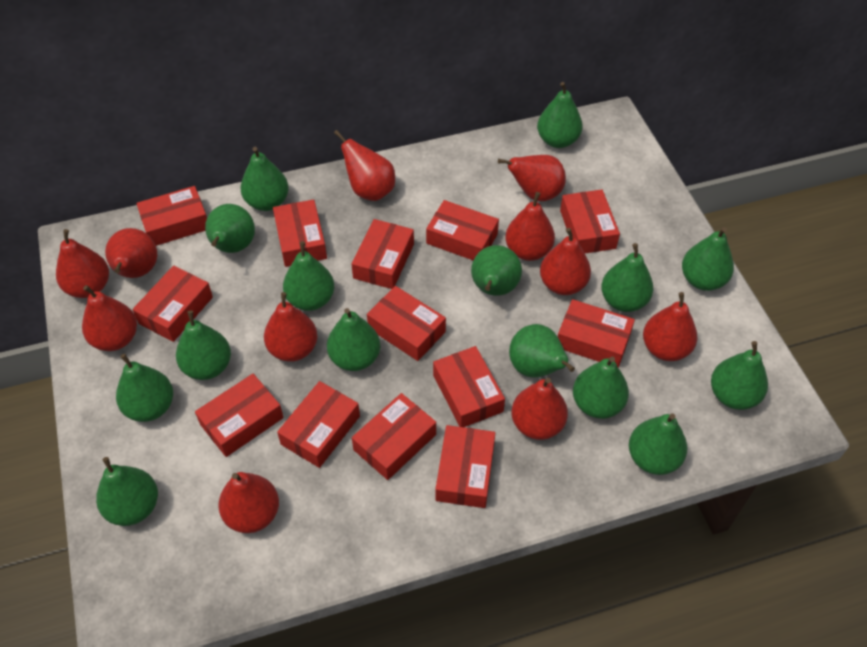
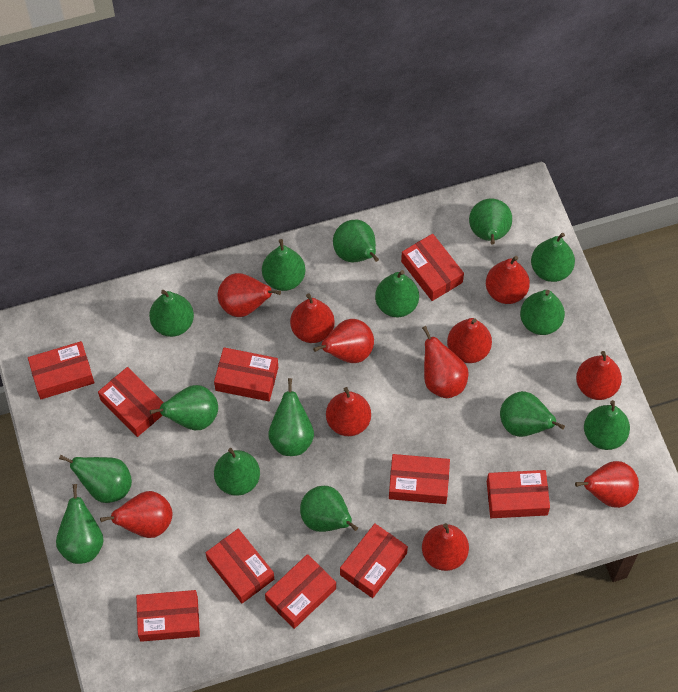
red box: 13 -> 10

